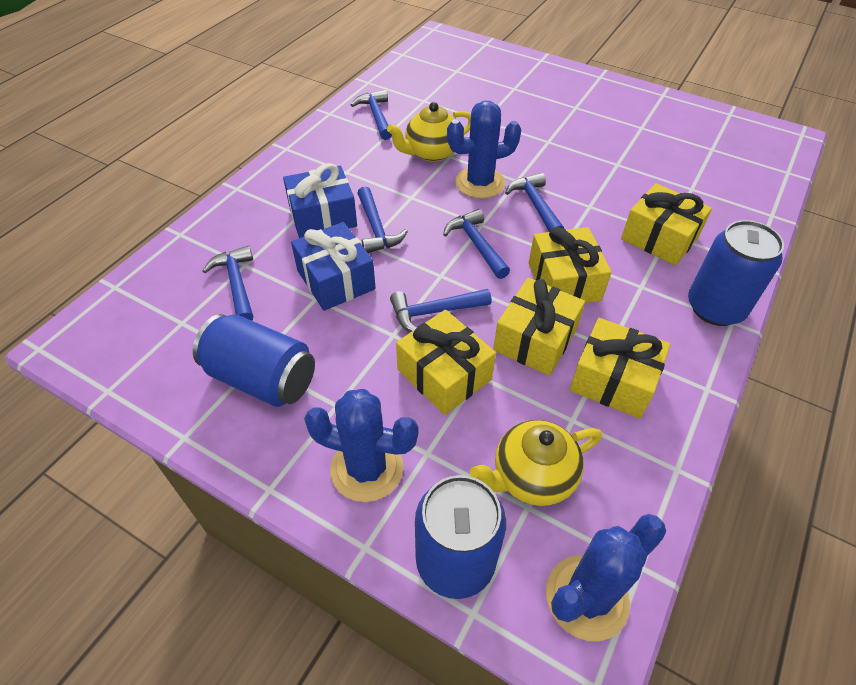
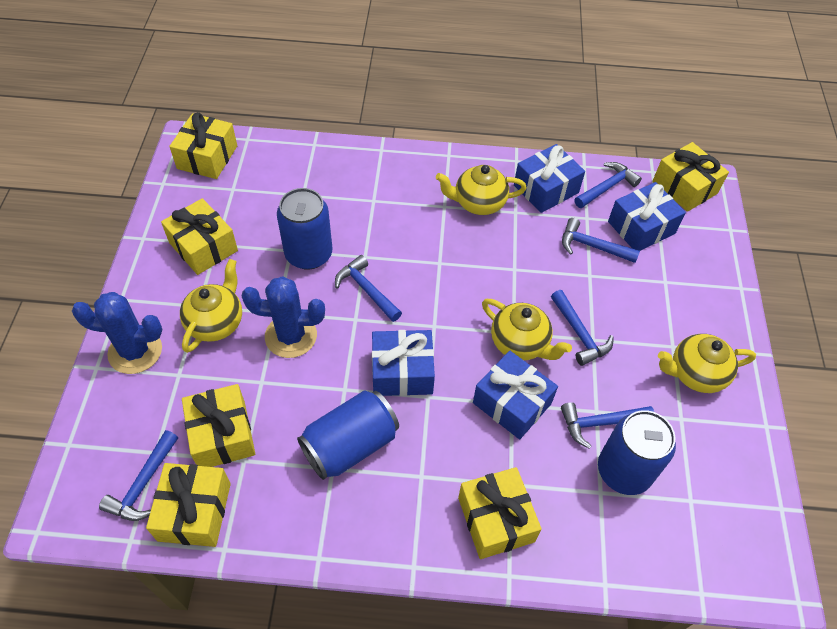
blue cactus: 3 -> 2
blue gift: 2 -> 4
yellow gift: 5 -> 6
yellow teapot: 2 -> 4

